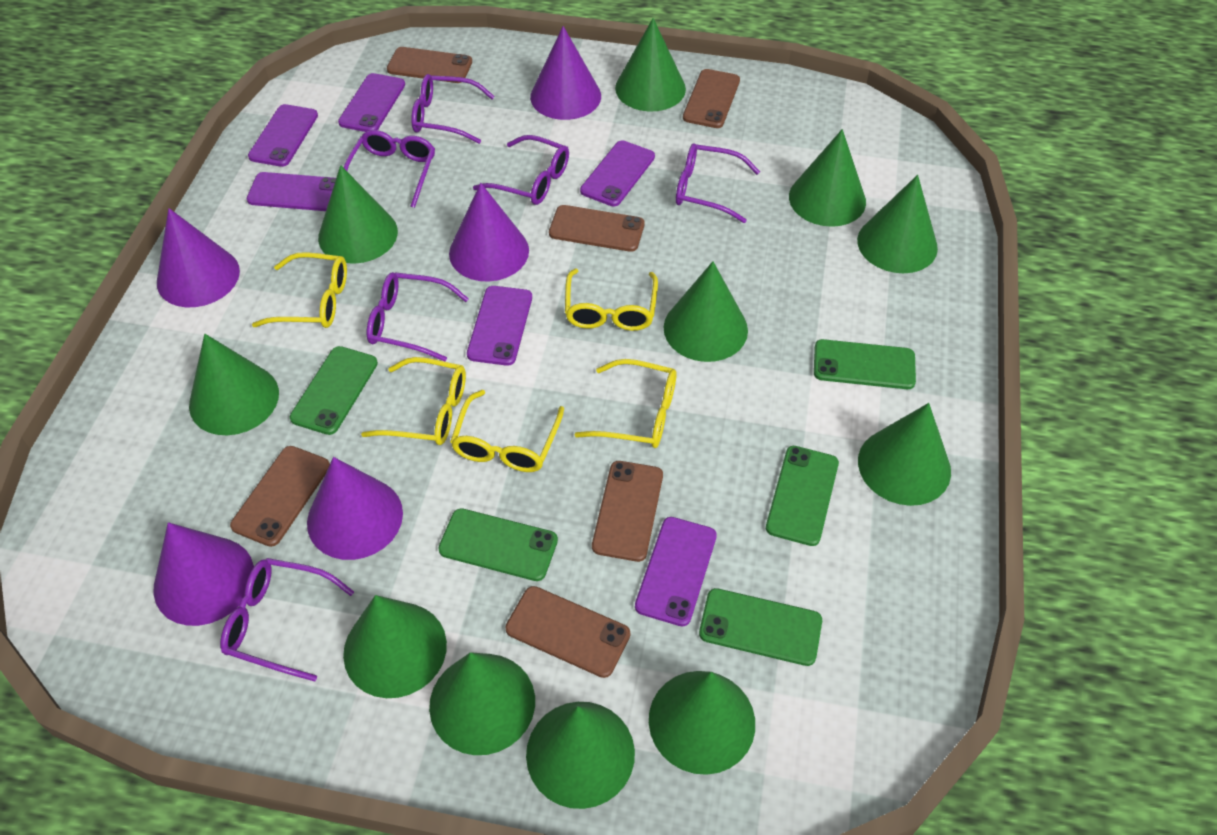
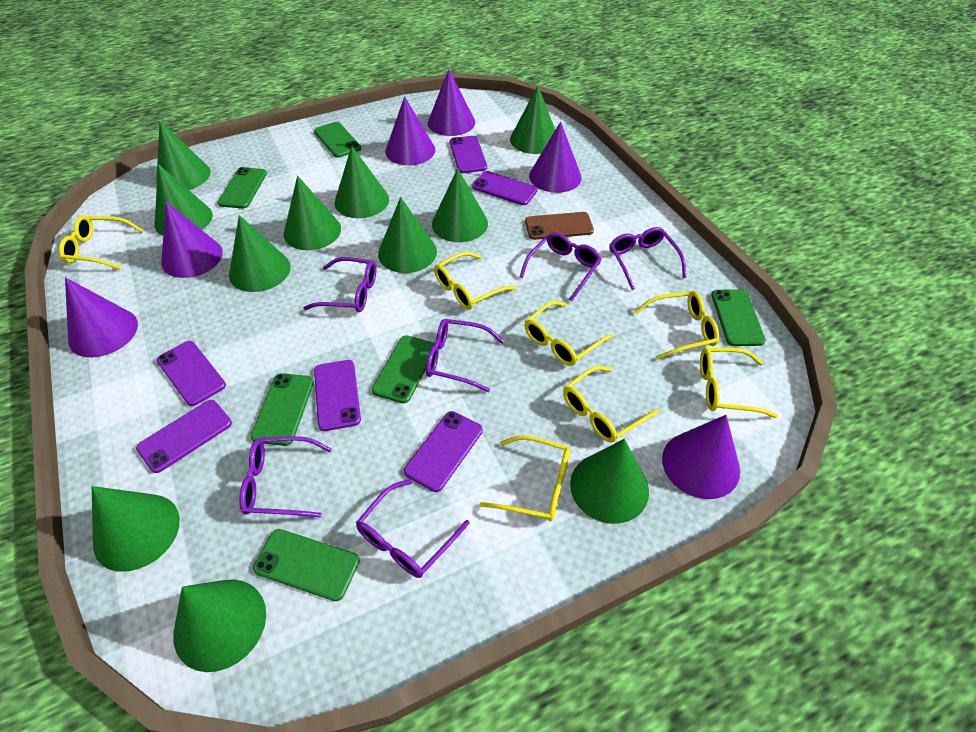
brown phone: 6 -> 1
green phone: 5 -> 6
purple cone: 5 -> 6
yellow glasses: 5 -> 7

